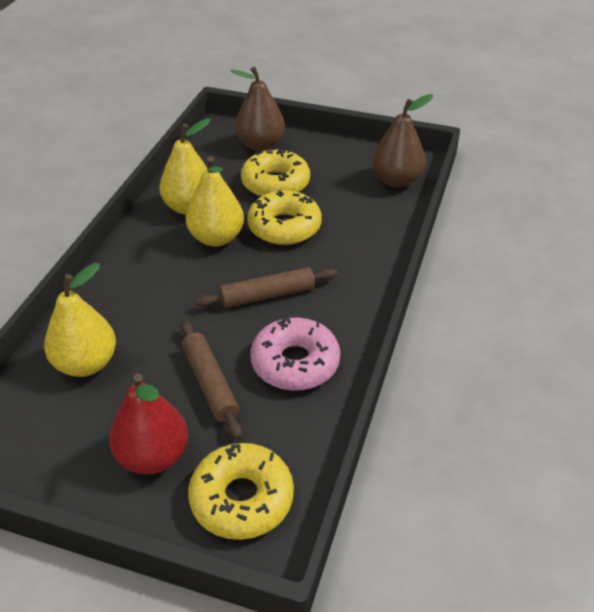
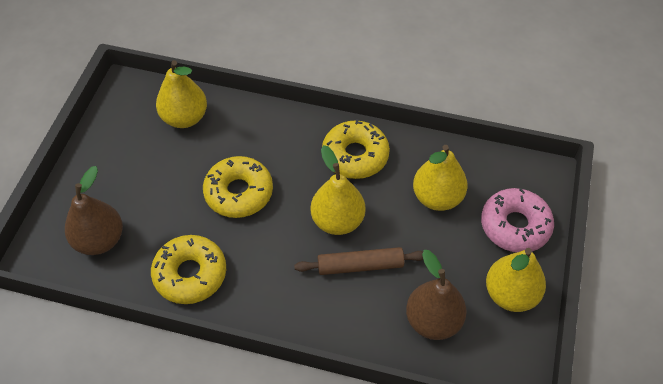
brown rolling pin: 2 -> 1
red pear: 1 -> 0
yellow pear: 3 -> 4

